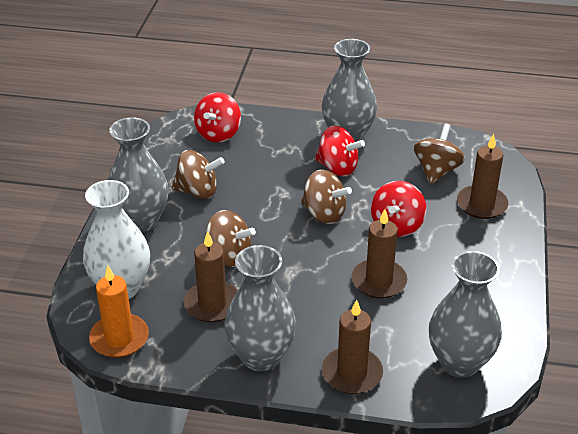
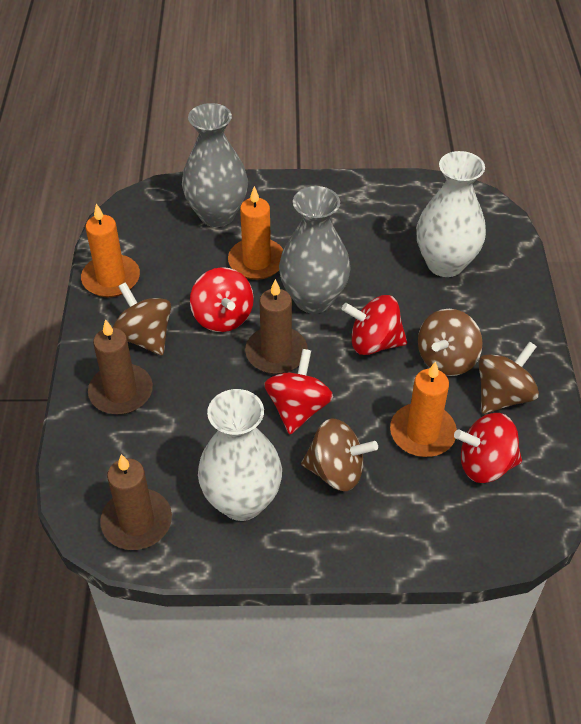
brown candle: 4 -> 3
grey vase: 4 -> 2
orange candle: 1 -> 3
red spinning top: 3 -> 4
white vase: 1 -> 2

